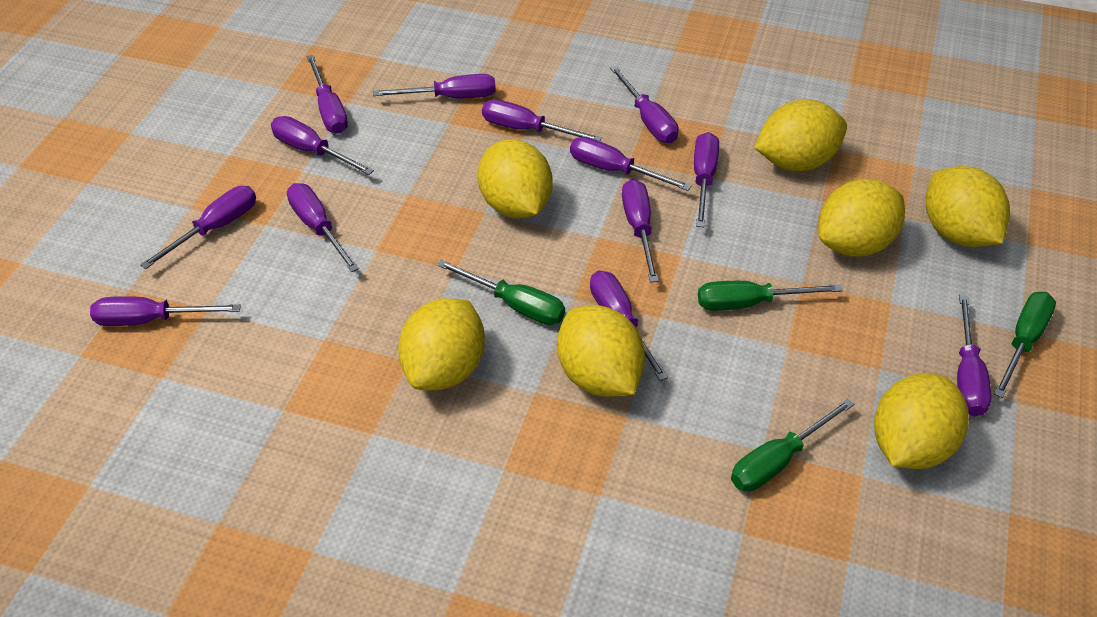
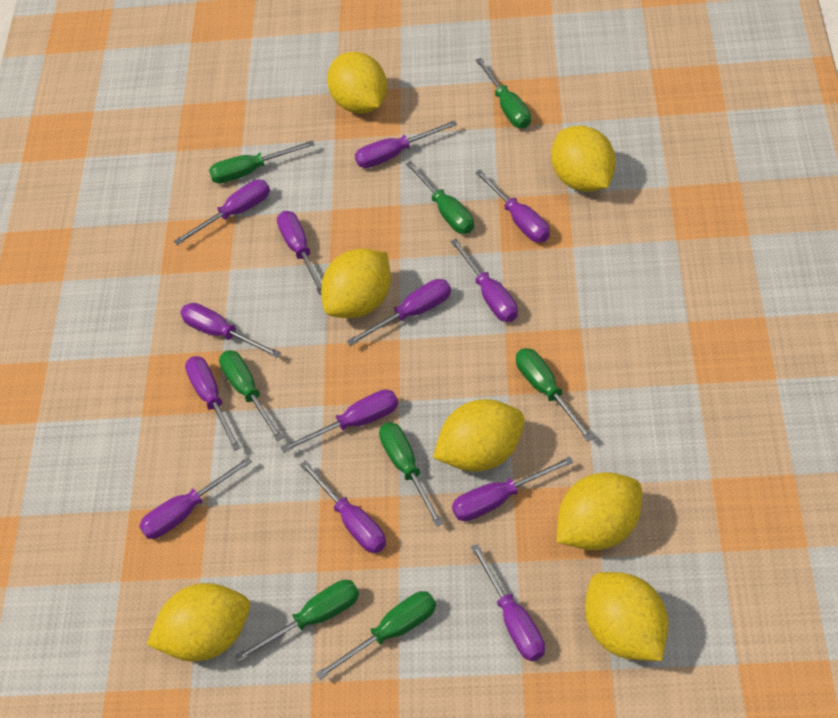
green screwdriver: 4 -> 8

